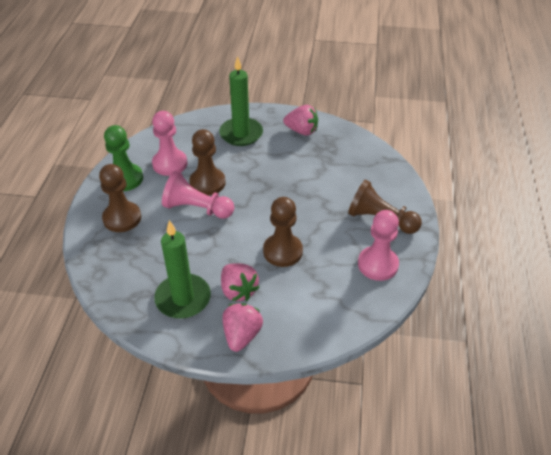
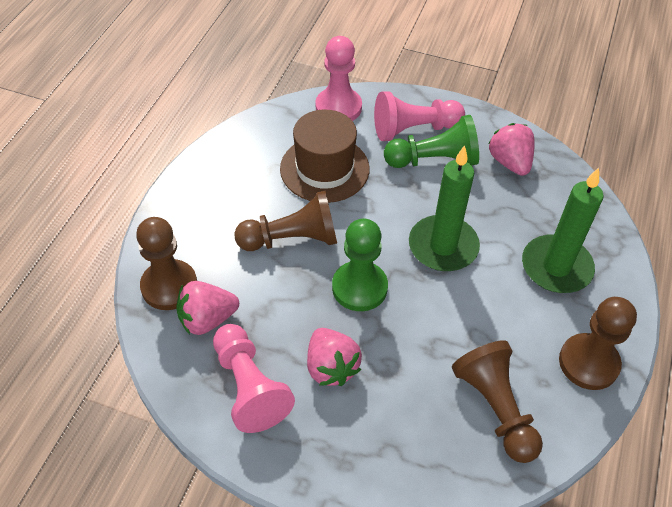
brown hat: 0 -> 1
green pawn: 1 -> 2

